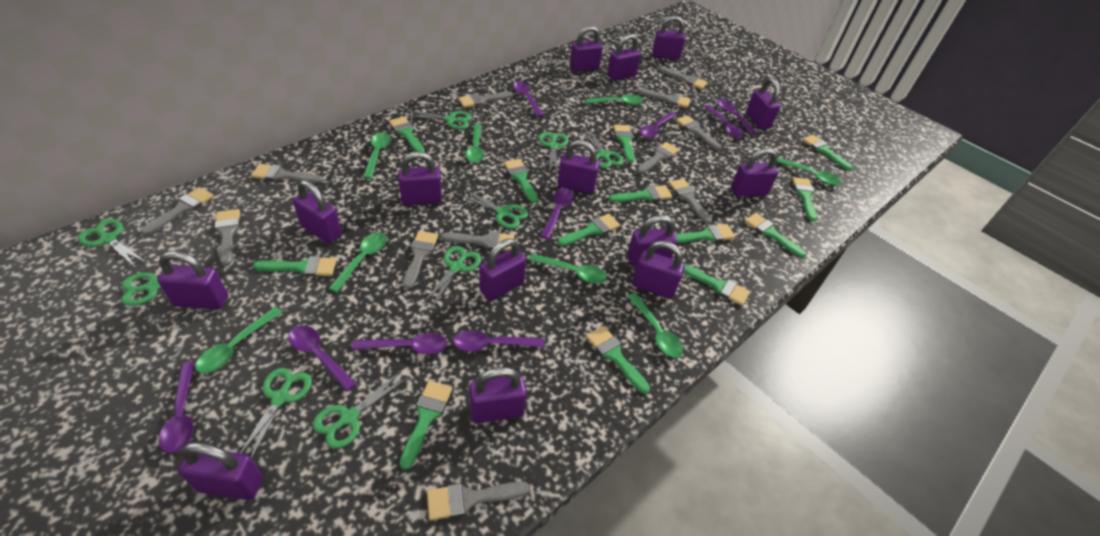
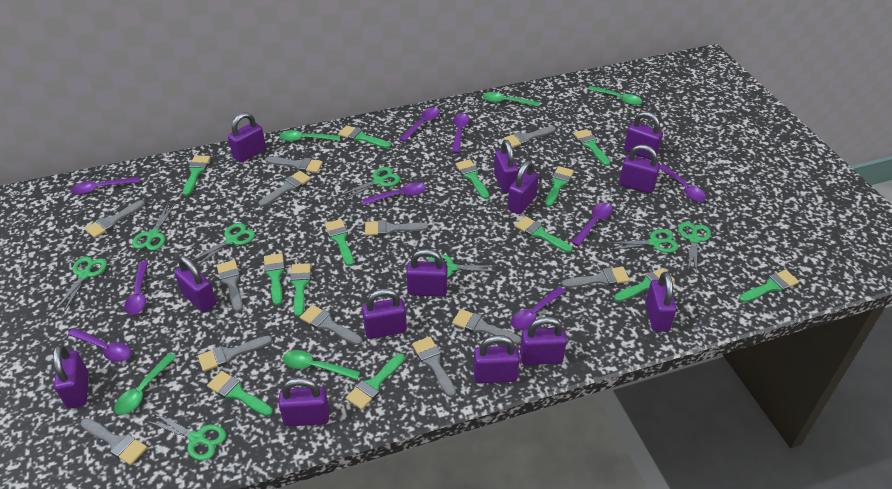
green scissors: 9 -> 8
green spoon: 8 -> 5
purple padlock: 14 -> 13

